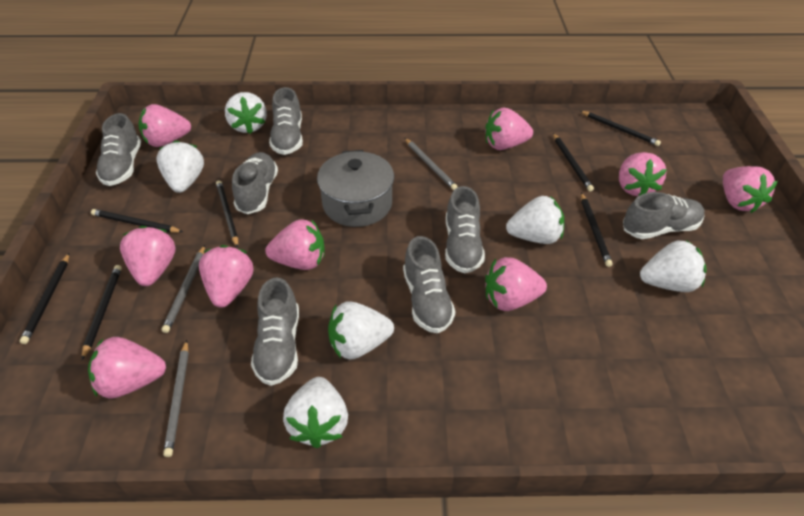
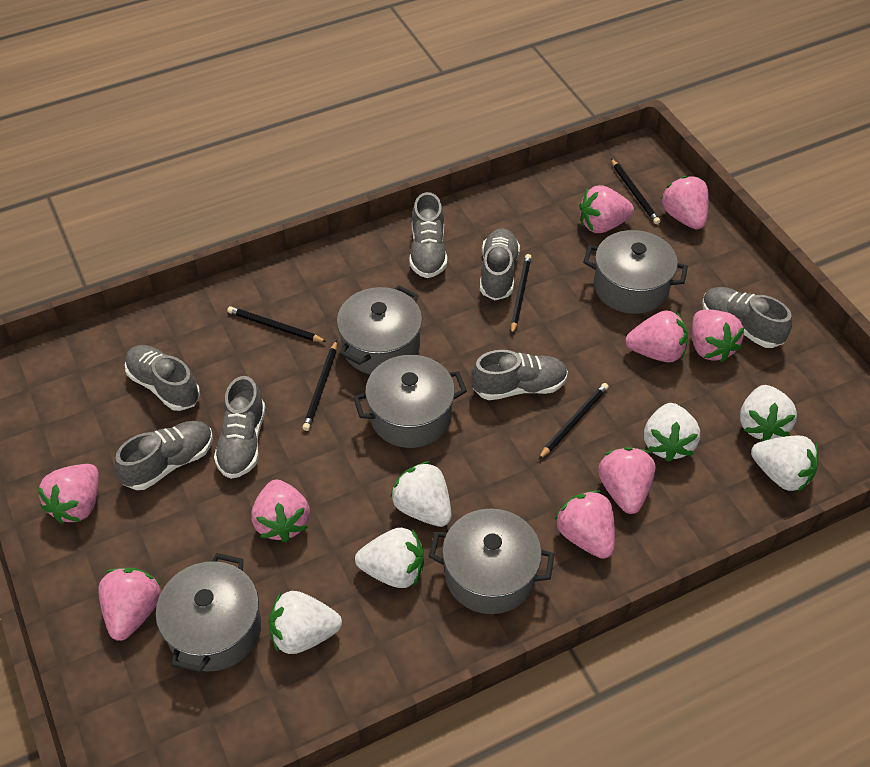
black pencil: 7 -> 5
grey pencil: 3 -> 0
grey pot: 1 -> 5

